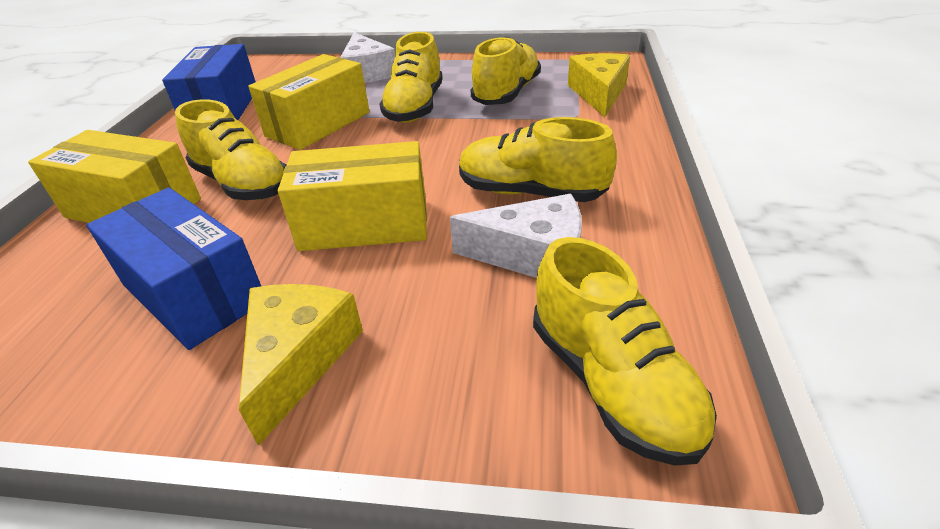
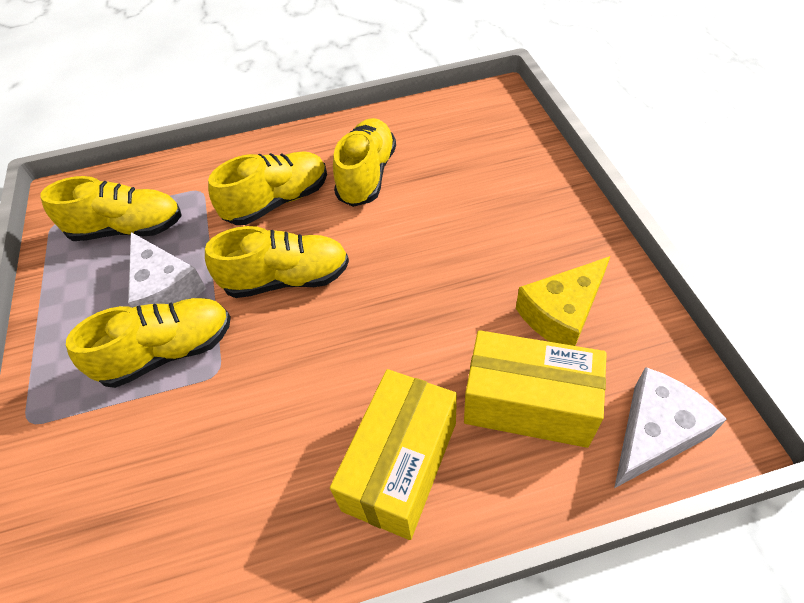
blue box: 2 -> 0
yellow box: 3 -> 2
yellow cheese: 2 -> 1

